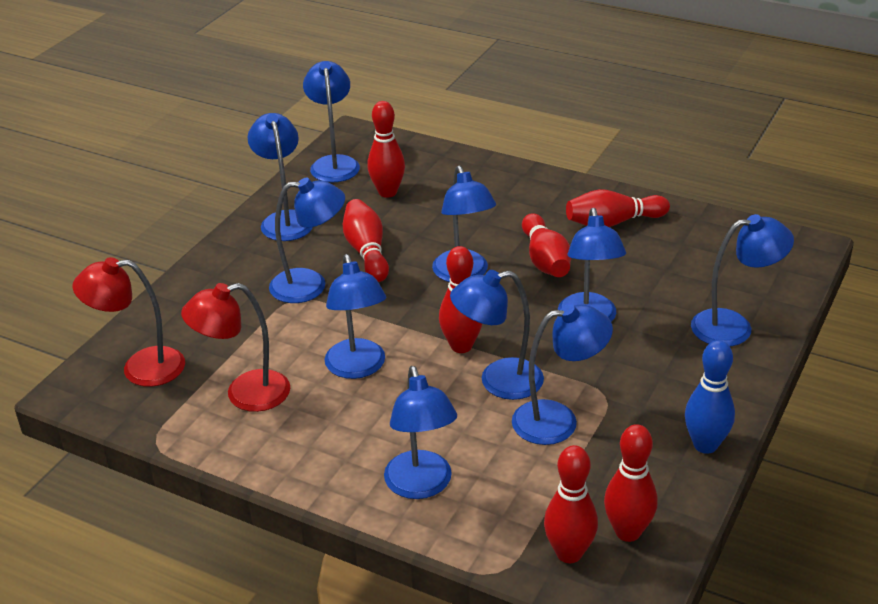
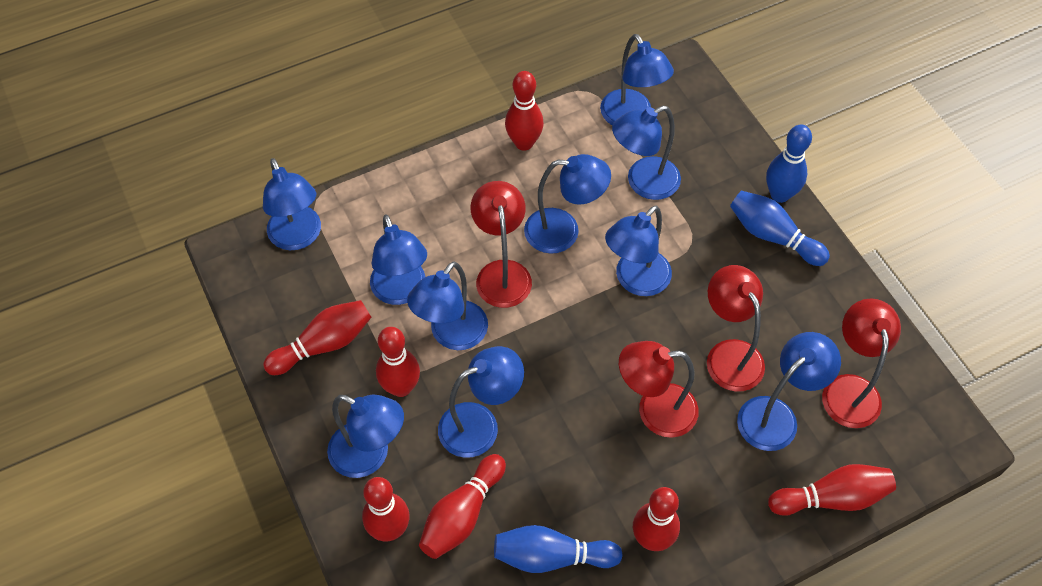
blue bowling pin: 1 -> 3
red lamp: 2 -> 4

